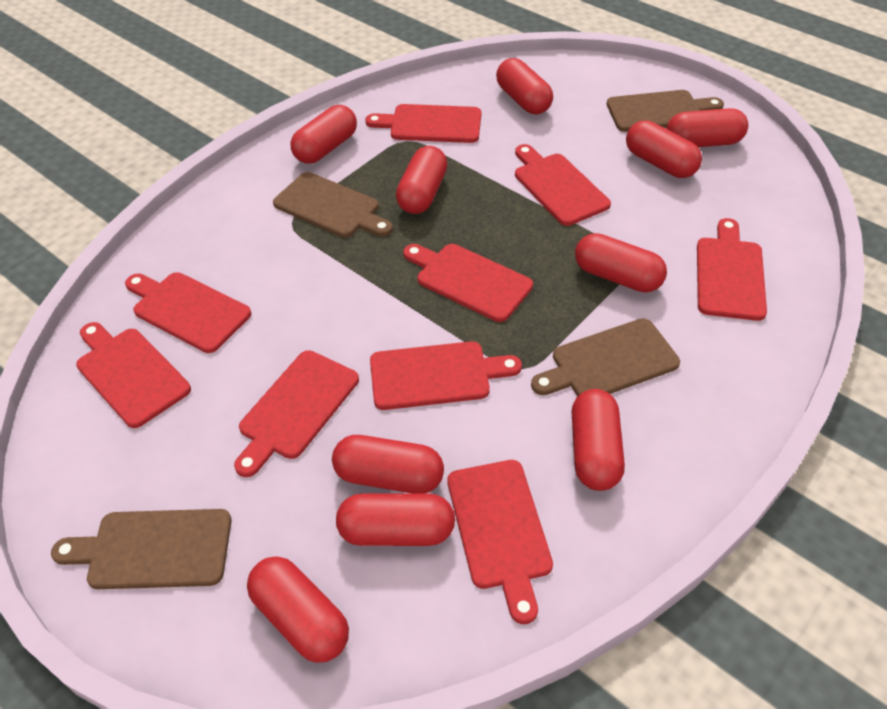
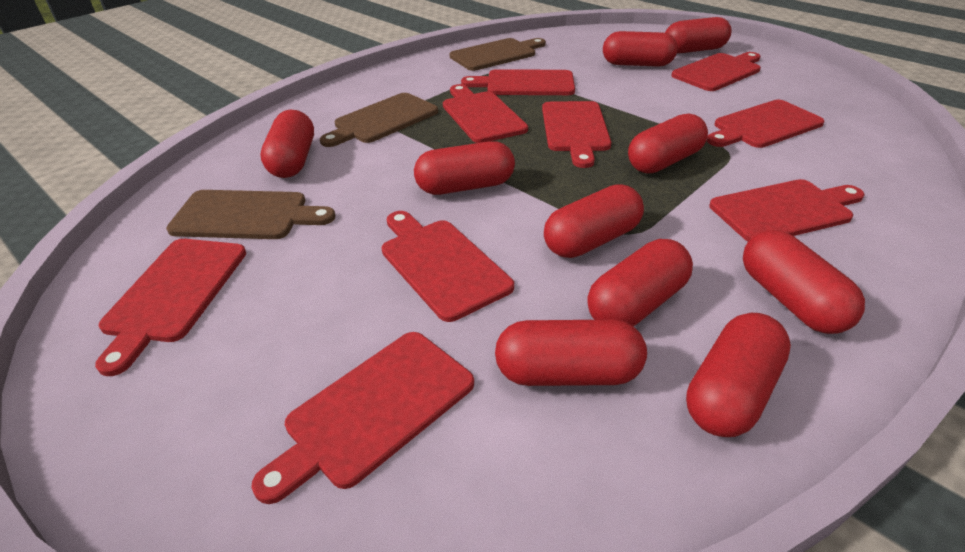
brown cutting board: 4 -> 3

